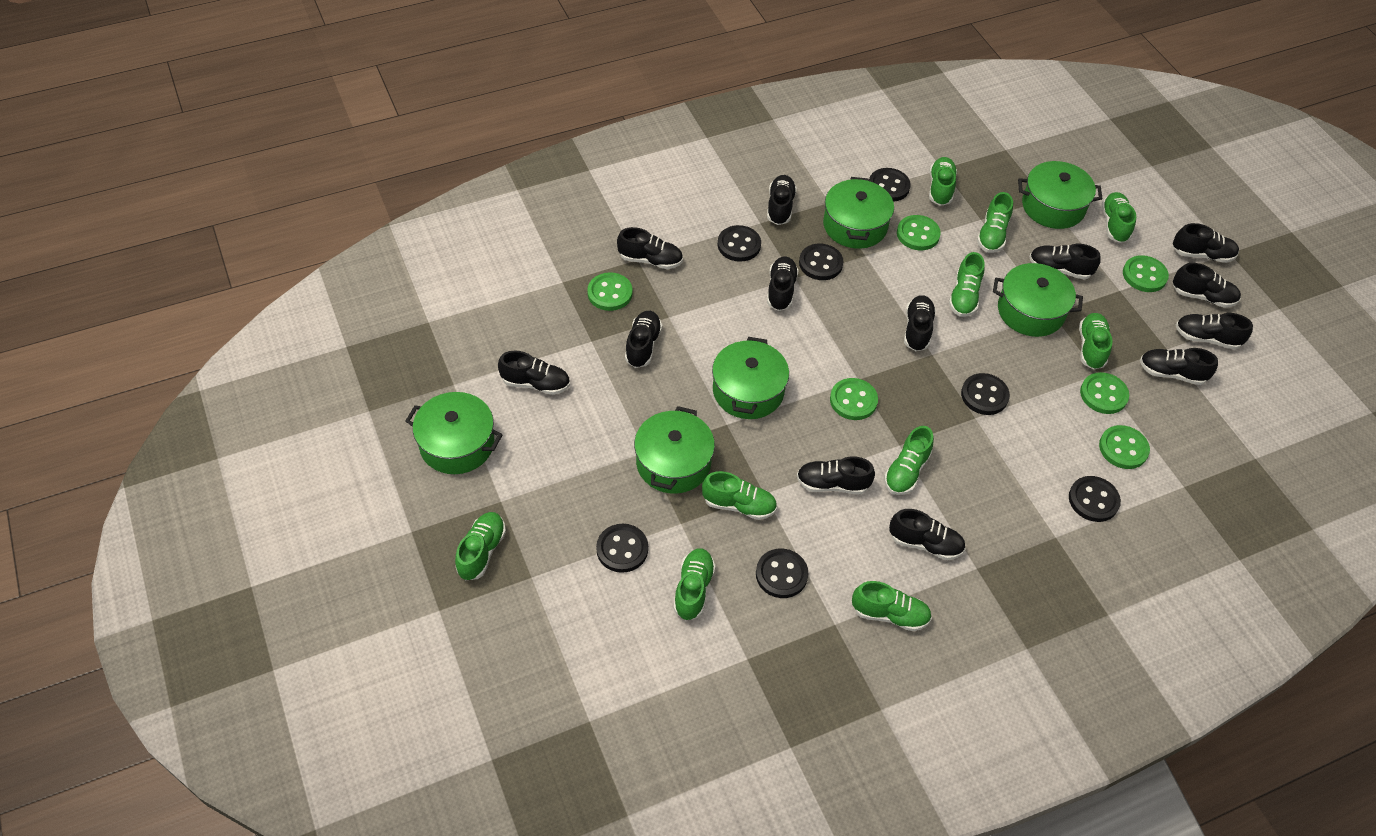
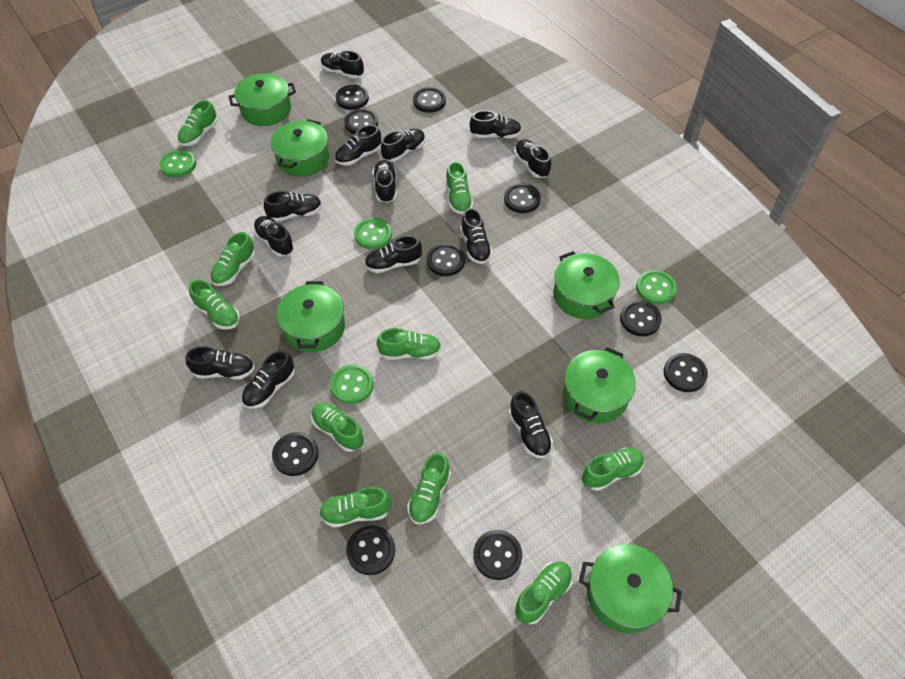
black button: 7 -> 10
green button: 6 -> 4

